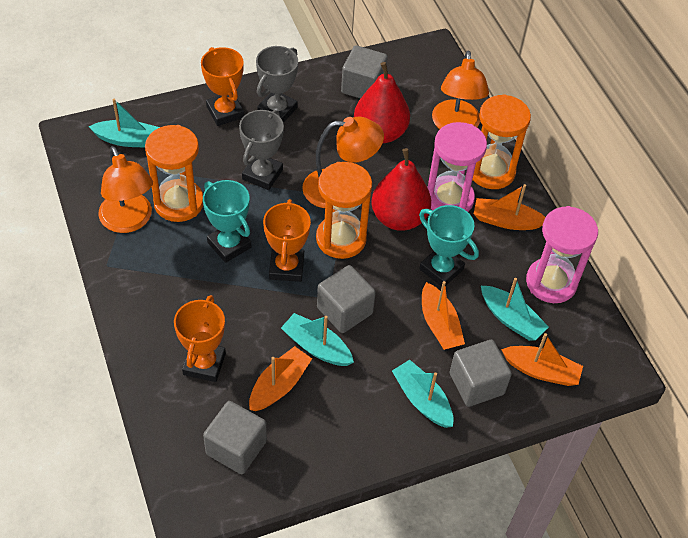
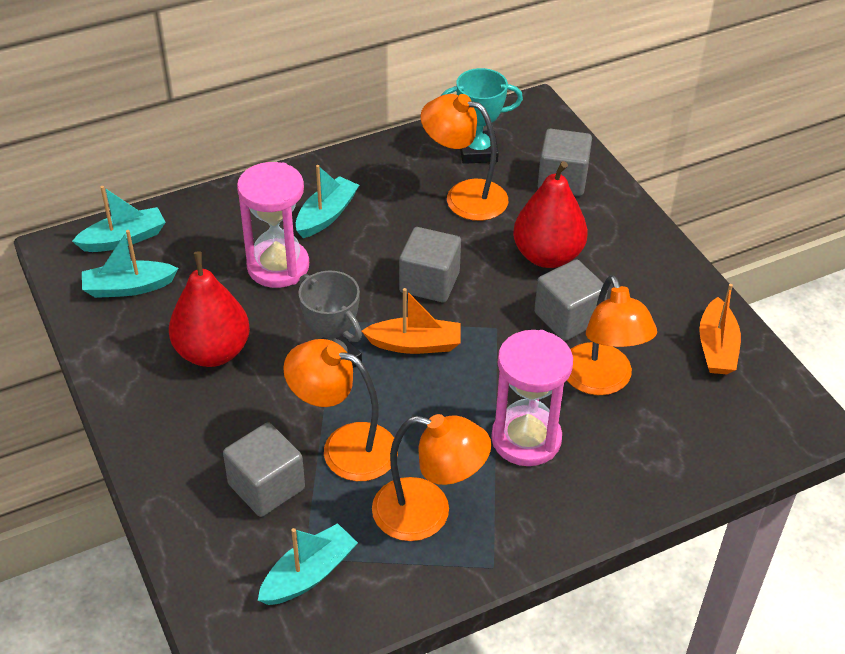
grey trophy: 2 -> 1
orange boat: 4 -> 2
orange hourglass: 3 -> 0
orange lamp: 3 -> 4
orange trophy: 3 -> 0
turquoise trophy: 2 -> 1

